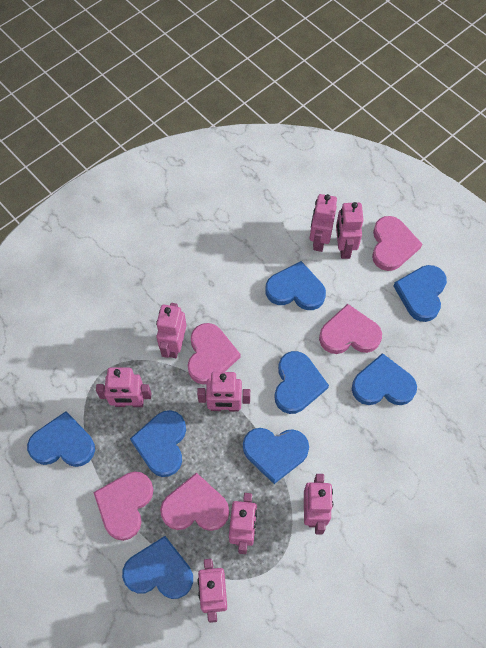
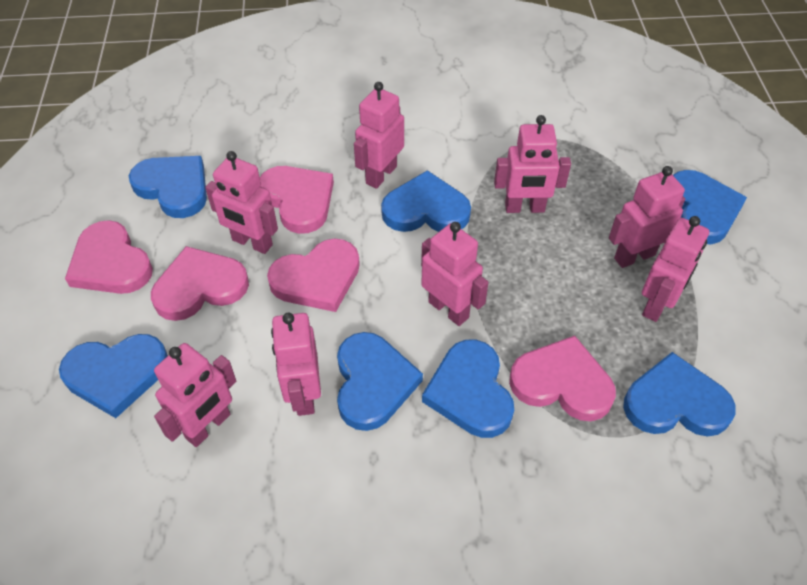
blue heart: 8 -> 7

